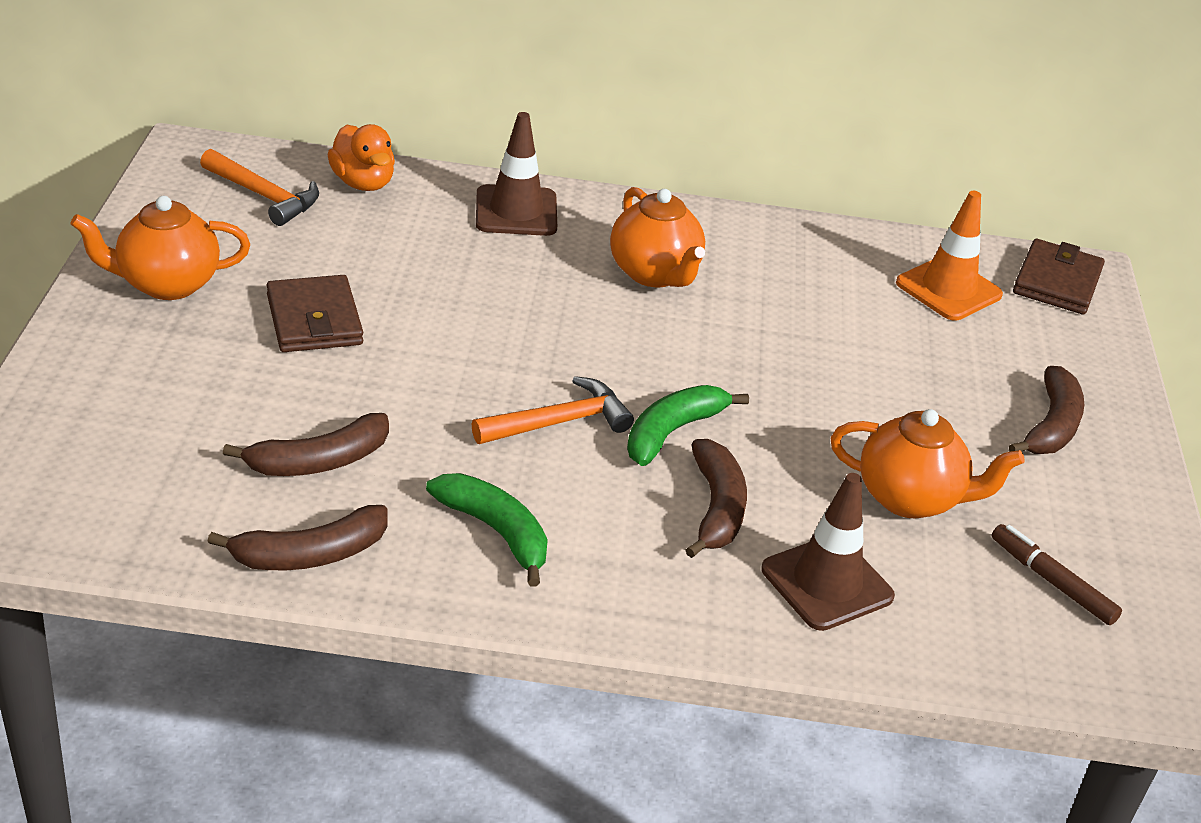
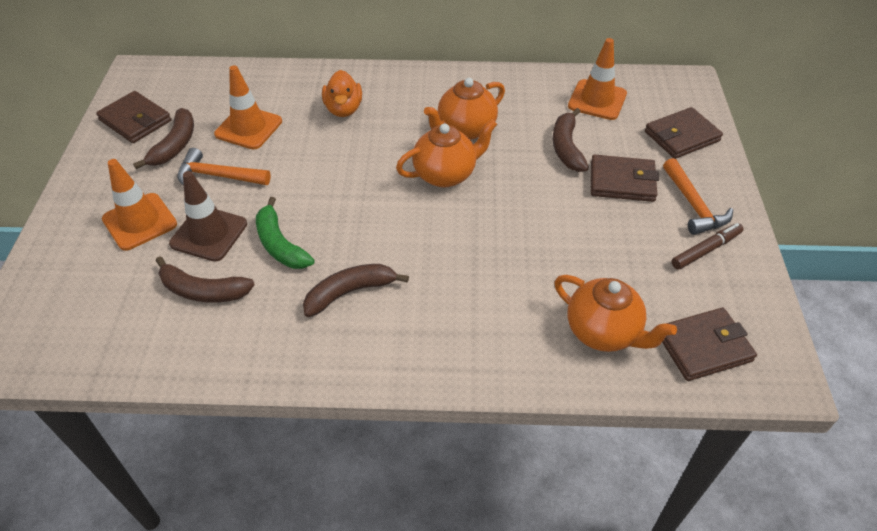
brown traffic cone: 2 -> 1
brown wallet: 2 -> 4
green banana: 2 -> 1
orange traffic cone: 1 -> 3

